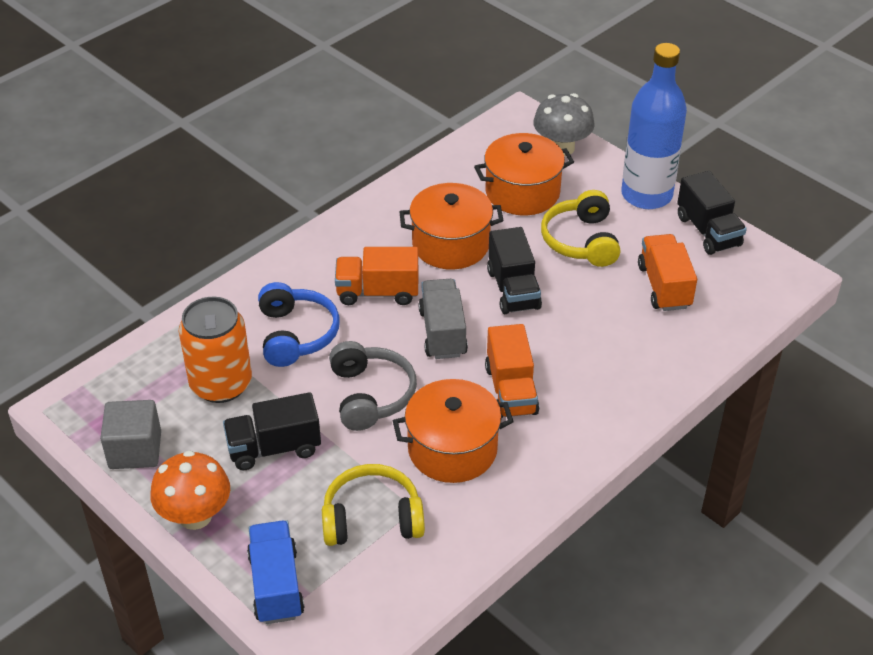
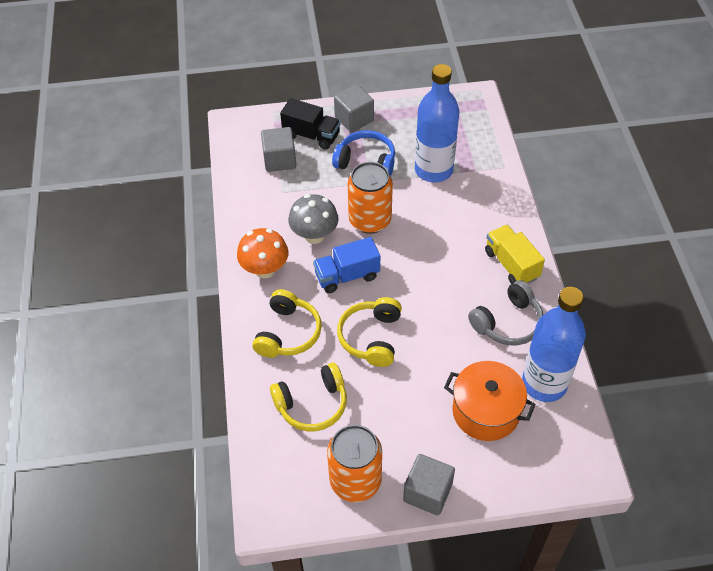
black truck: 3 -> 1
blue bottle: 1 -> 2
grey cube: 1 -> 3
grey truck: 1 -> 0
orange can: 1 -> 2
orange pot: 3 -> 1
orange truck: 3 -> 0
yellow headphones: 2 -> 3
yellow truck: 0 -> 1

